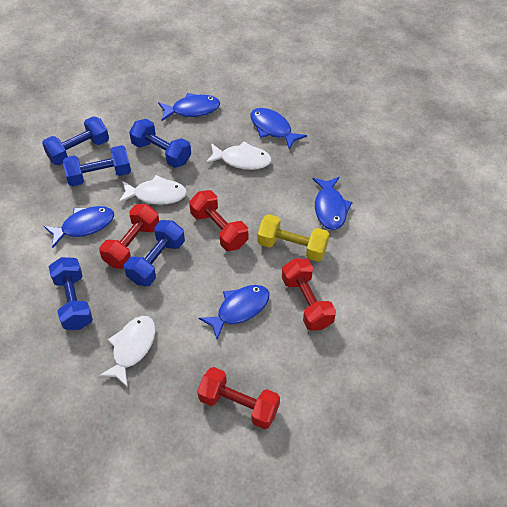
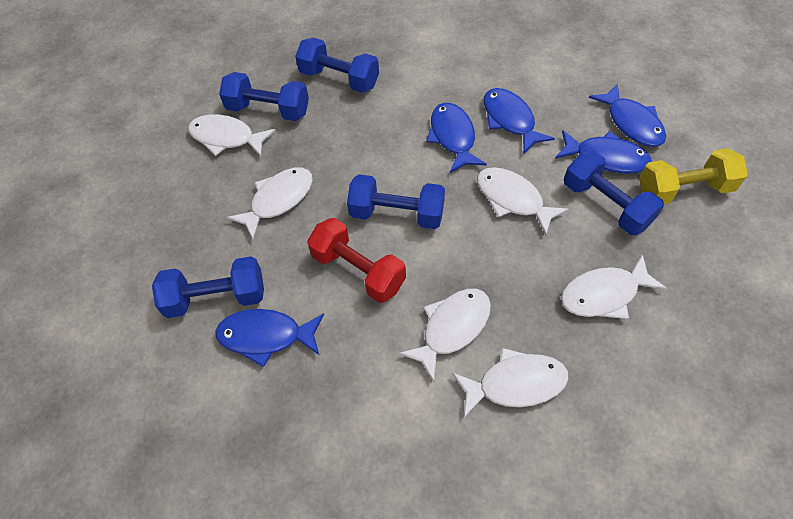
red dumbbell: 4 -> 1
white fish: 3 -> 6

